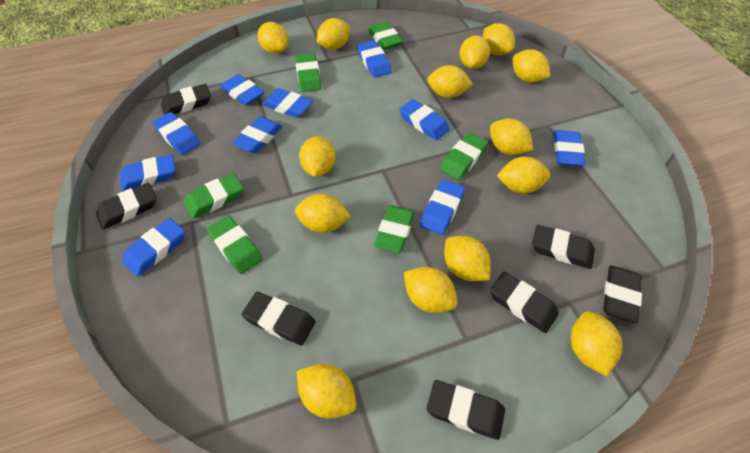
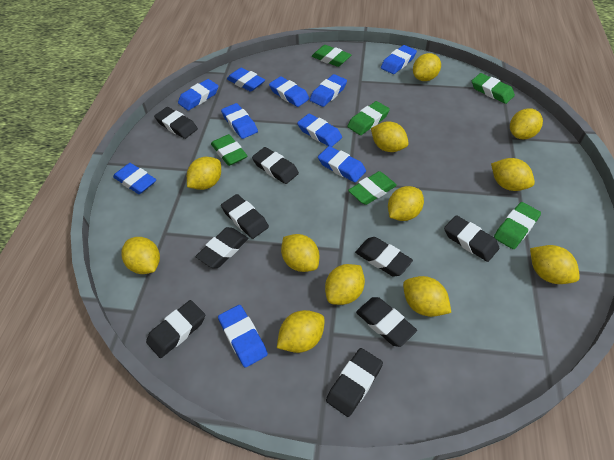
black eraser: 7 -> 9
yellow lemon: 14 -> 12

